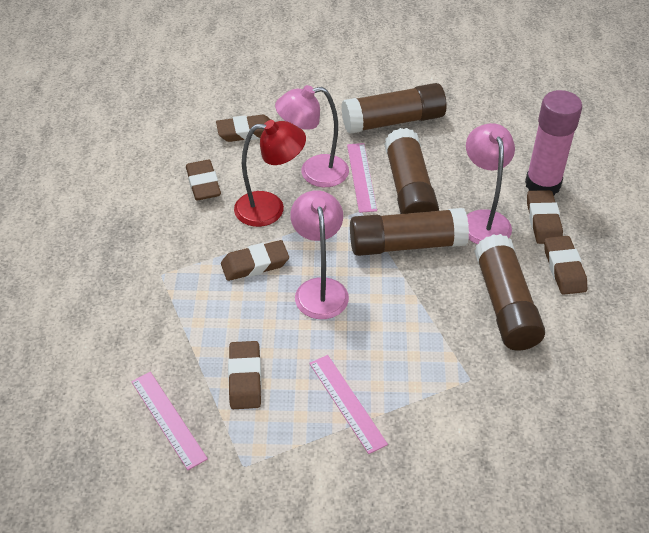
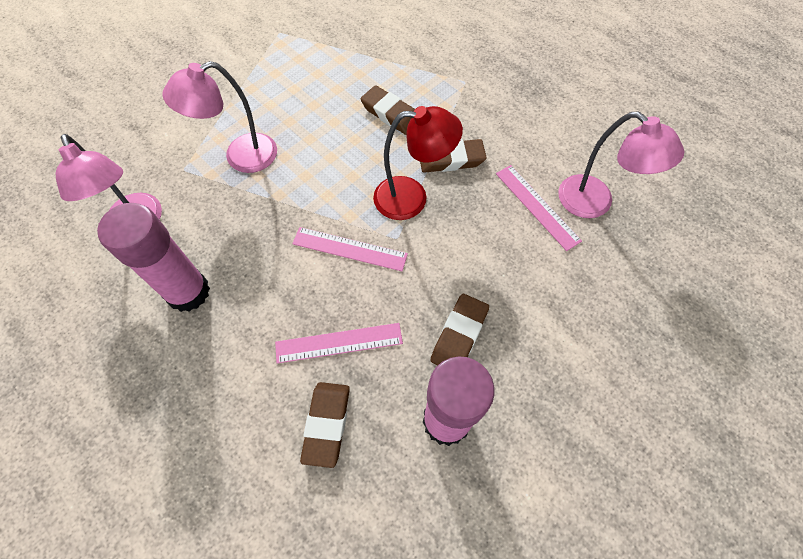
brown eraser: 6 -> 4
brown glue stick: 4 -> 0
pink glue stick: 1 -> 2

